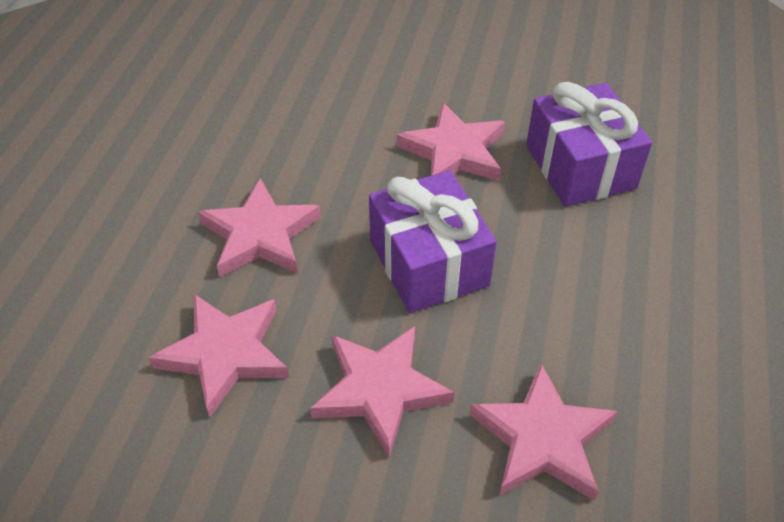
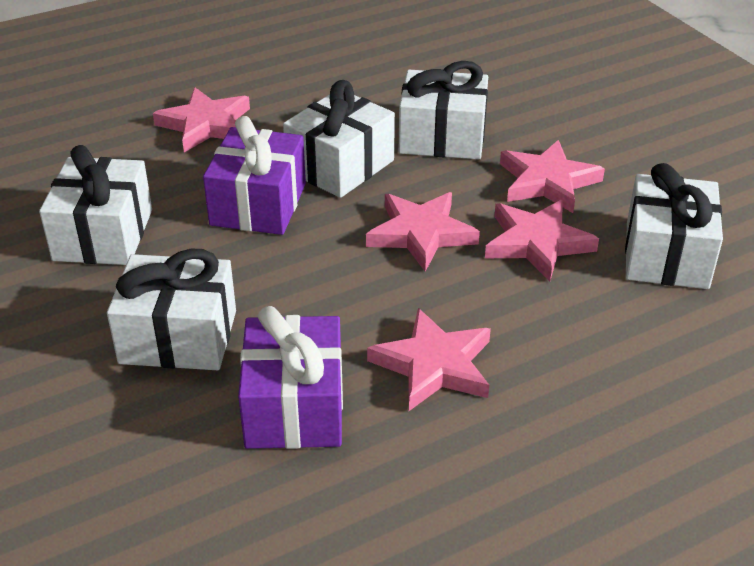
white gift: 0 -> 5

